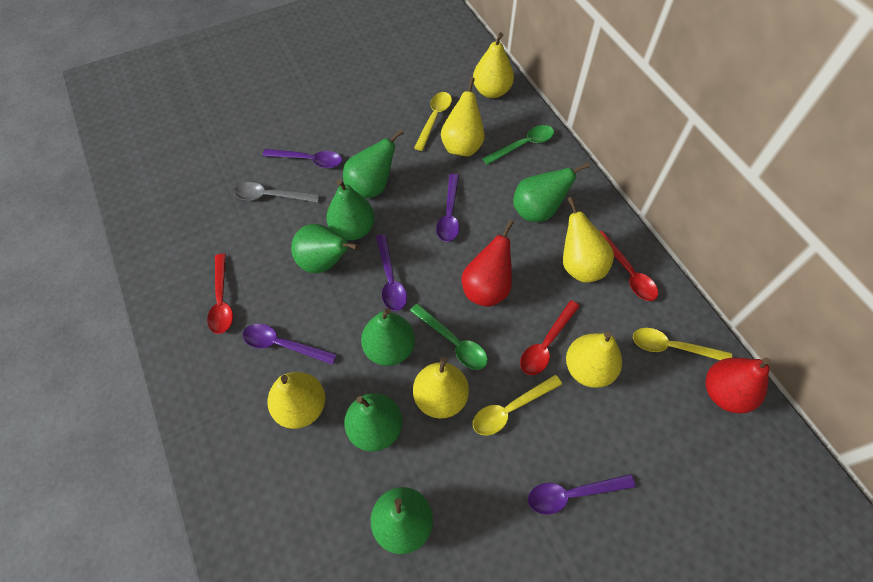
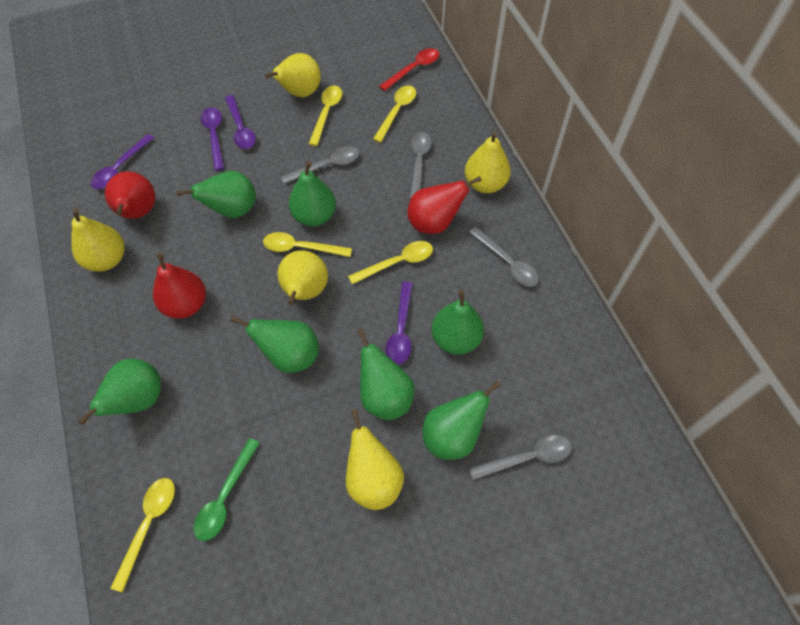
green spoon: 2 -> 1
grey spoon: 1 -> 4
purple spoon: 5 -> 4
red pear: 2 -> 3
red spoon: 3 -> 1
yellow pear: 6 -> 5
yellow spoon: 3 -> 5

